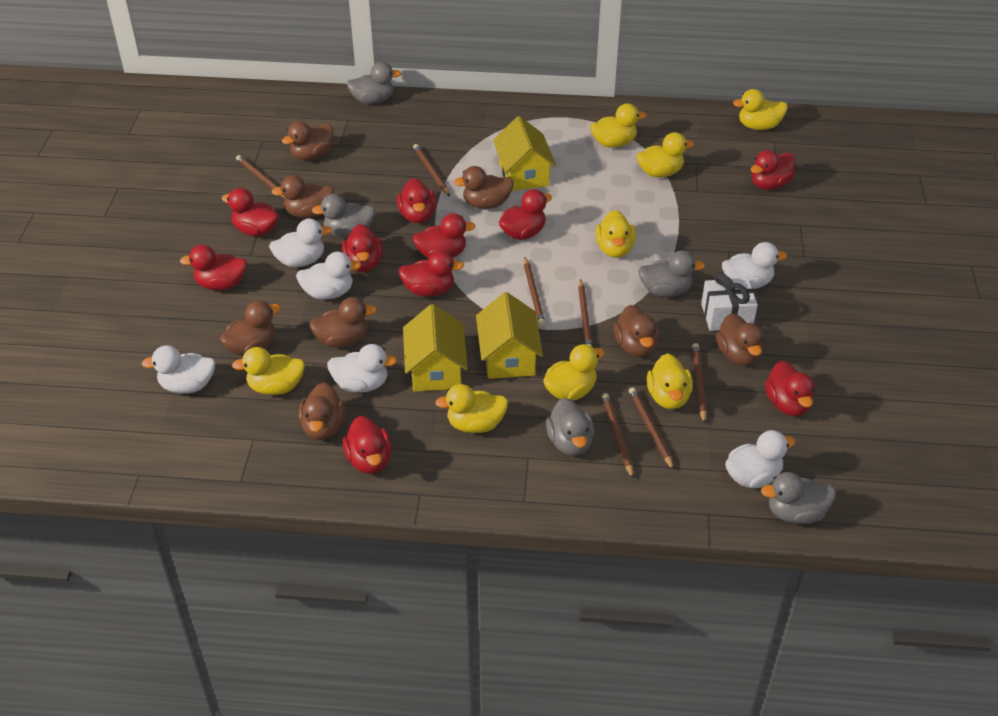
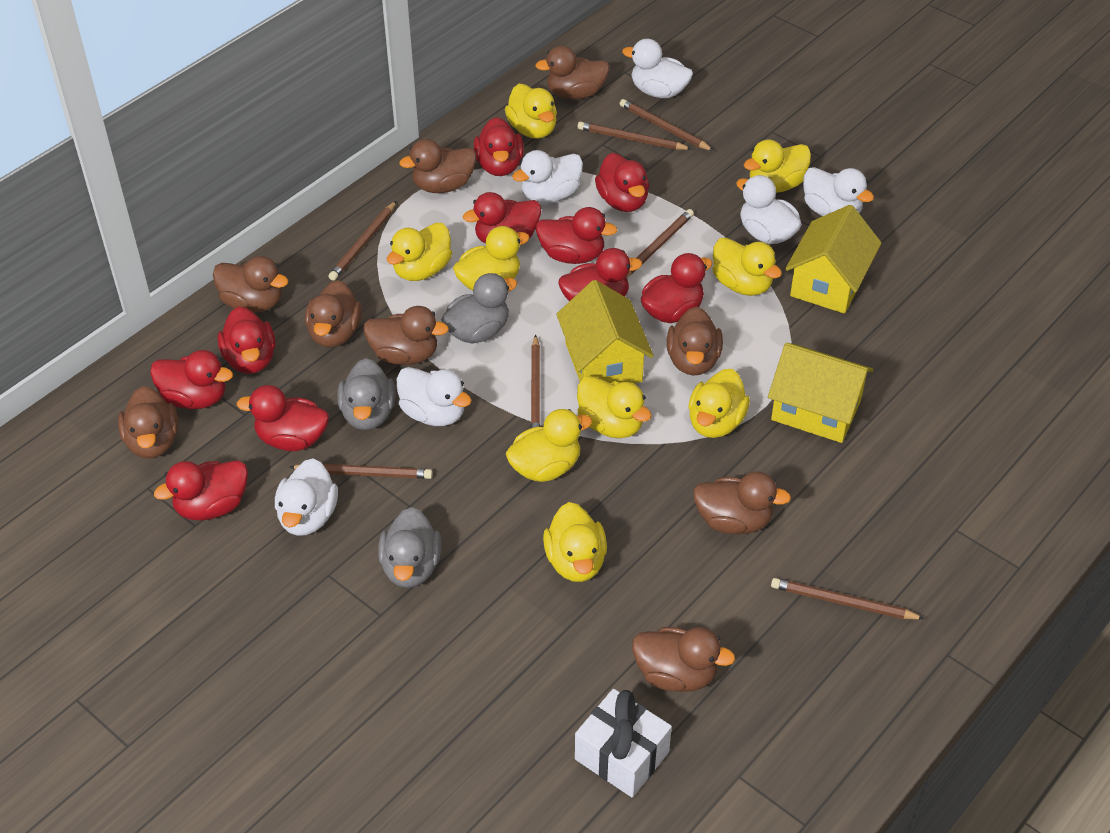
brown duck: 8 -> 9
grey duck: 5 -> 3
yellow duck: 8 -> 9

